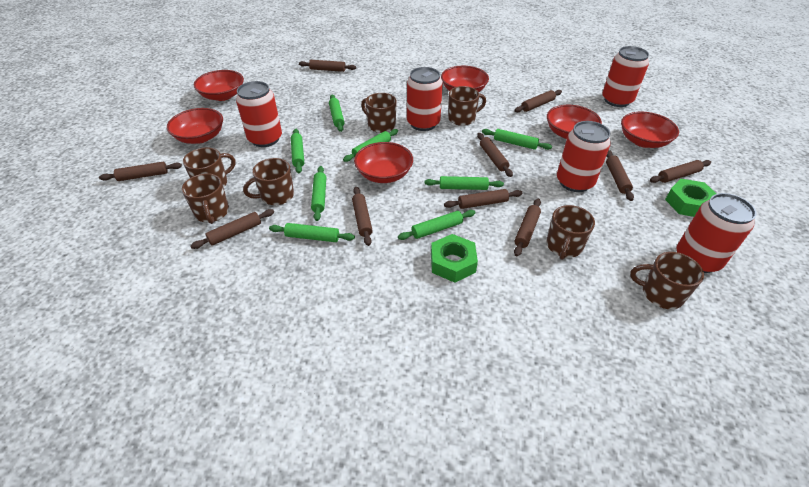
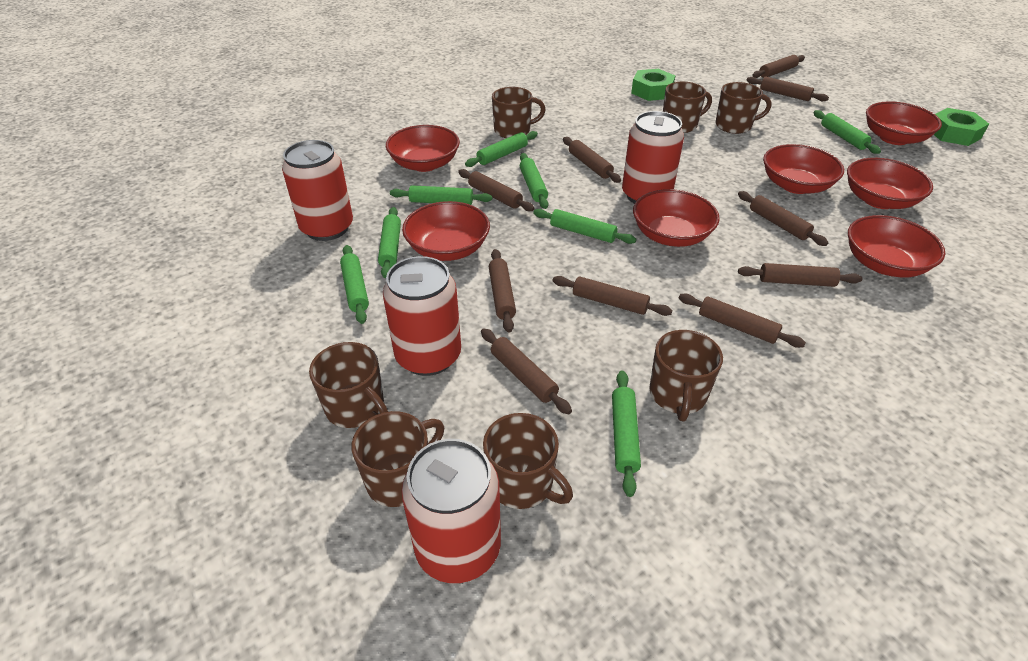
red bowl: 6 -> 7
red can: 5 -> 4

